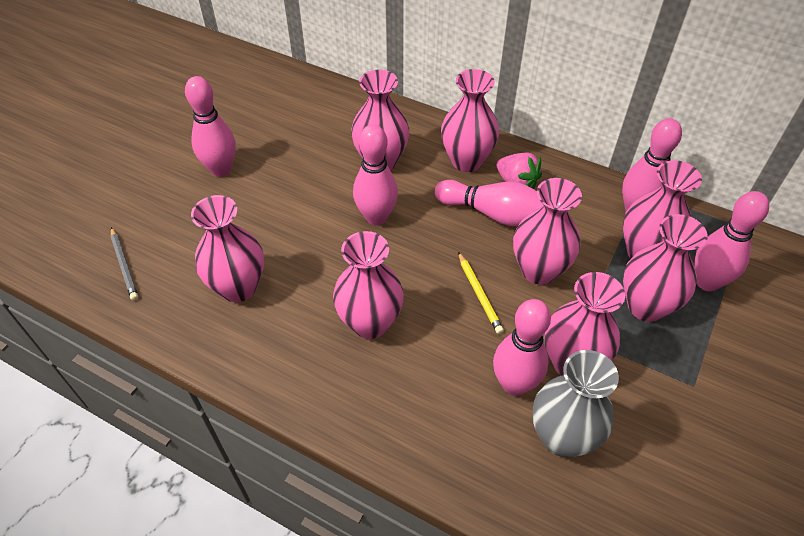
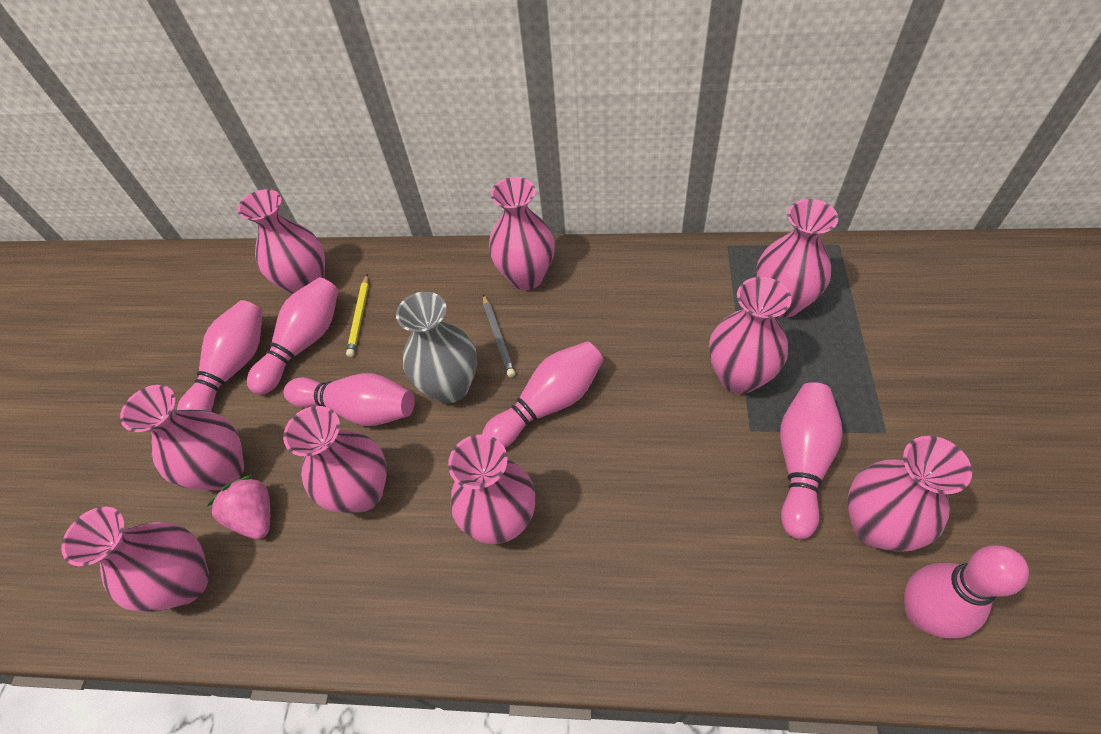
pink vase: 8 -> 9

